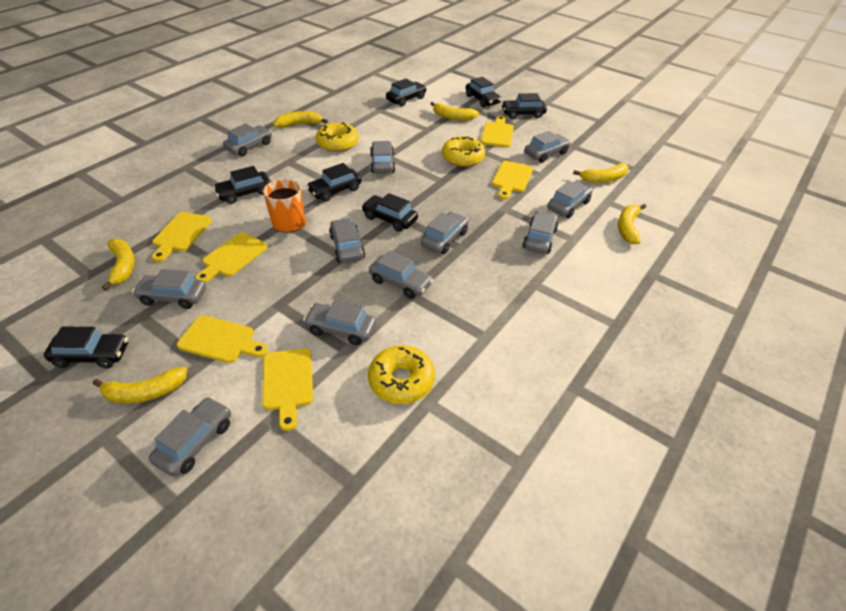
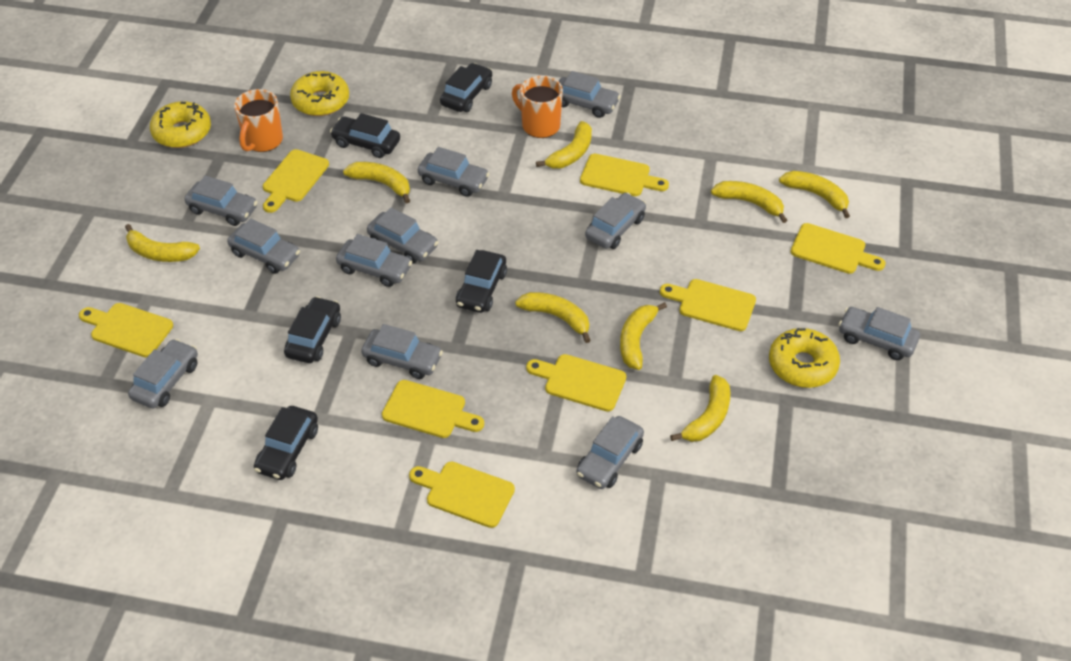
black car: 7 -> 5
orange mug: 1 -> 2
yellow banana: 6 -> 8
yellow cutting board: 6 -> 8

